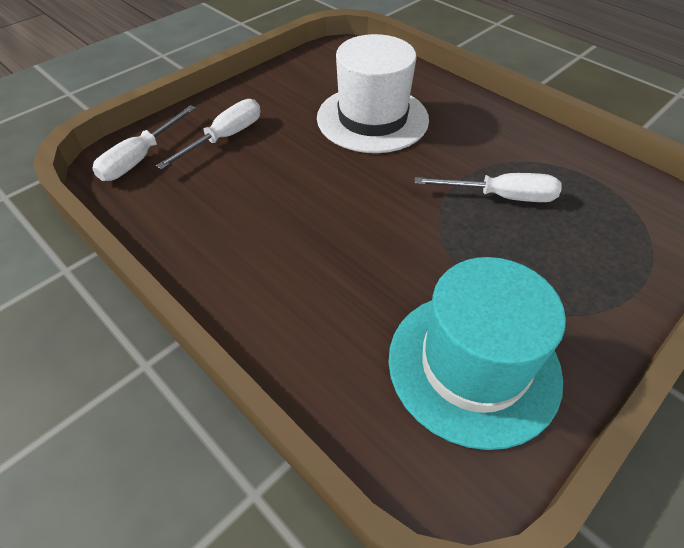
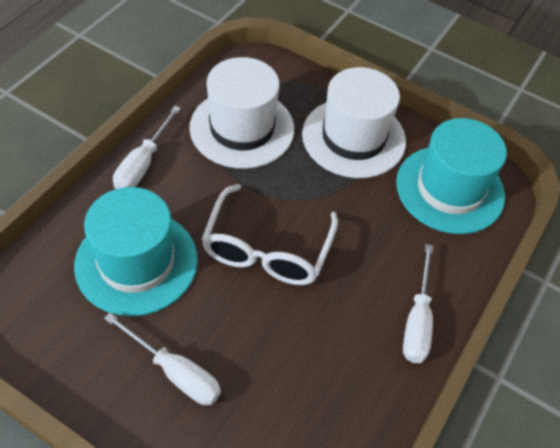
turquoise hat: 1 -> 2
white glasses: 0 -> 1
white hat: 1 -> 2

